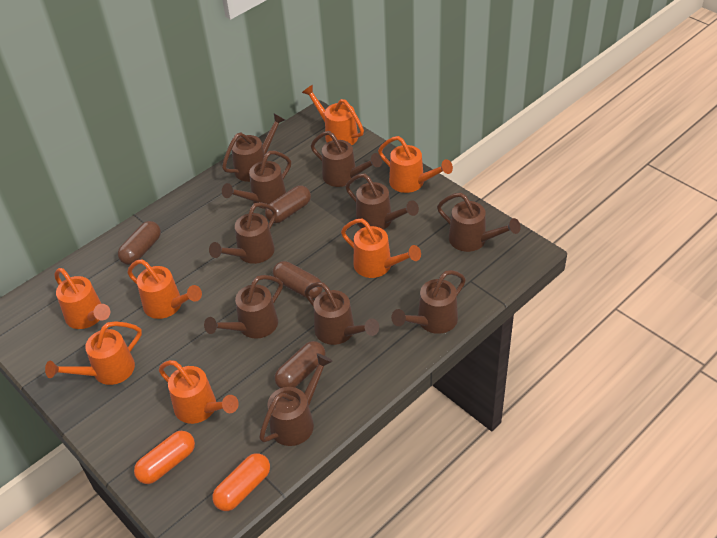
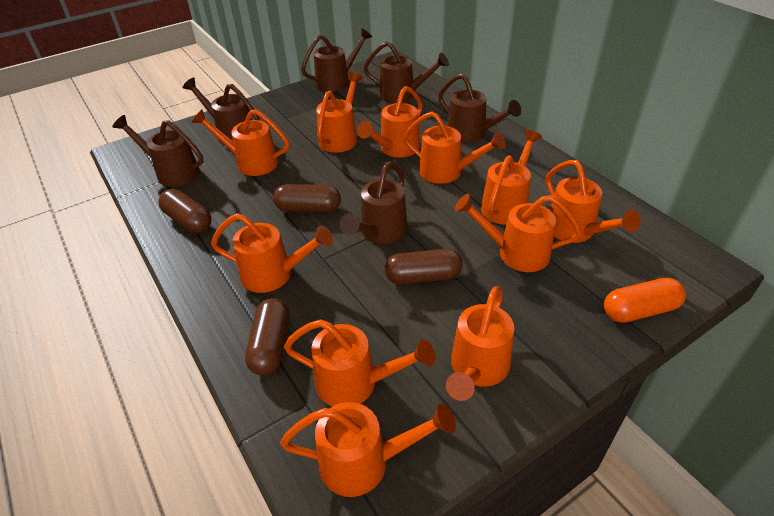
brown watering can: 10 -> 6
orange capsule: 2 -> 1
orange watering can: 7 -> 11

